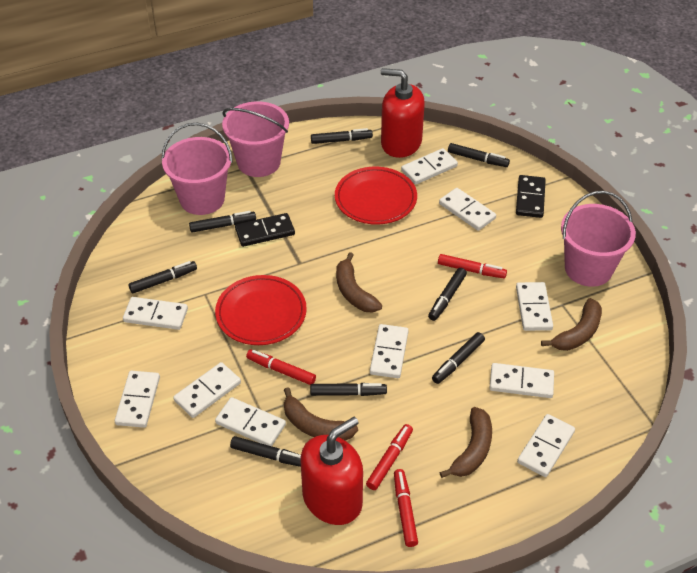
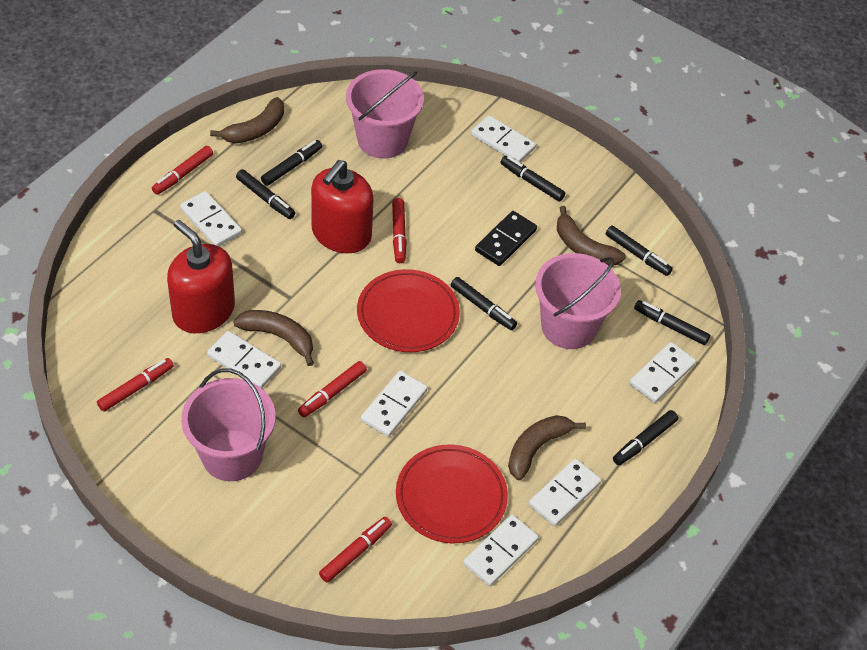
black domino: 2 -> 1
black marker: 8 -> 7
red marker: 4 -> 5
white domino: 10 -> 7

